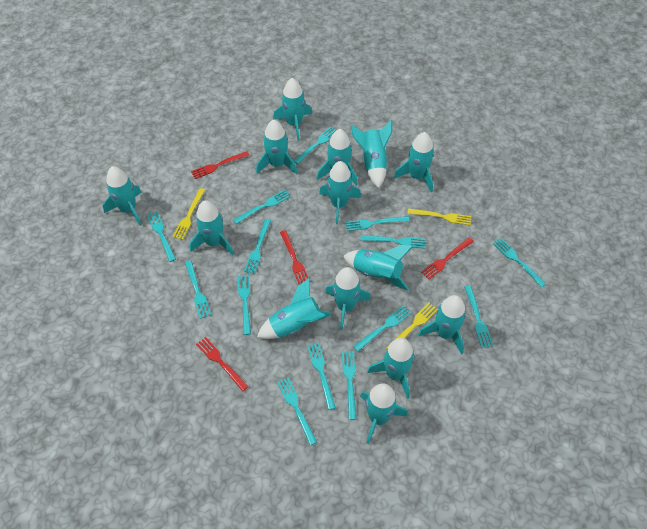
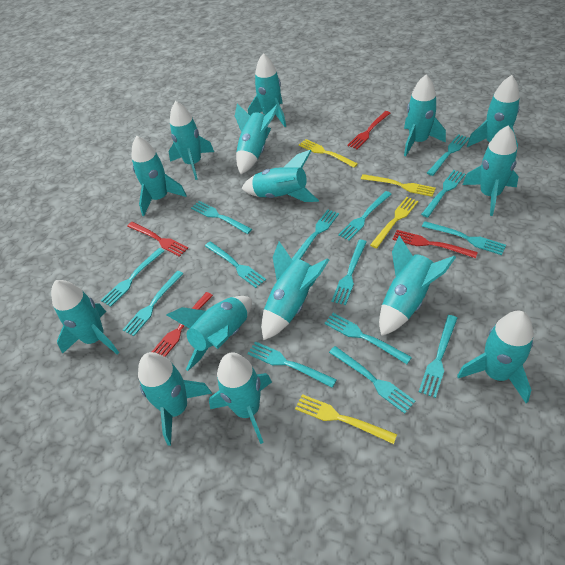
turquoise rocket: 14 -> 15
yellow fork: 3 -> 4

